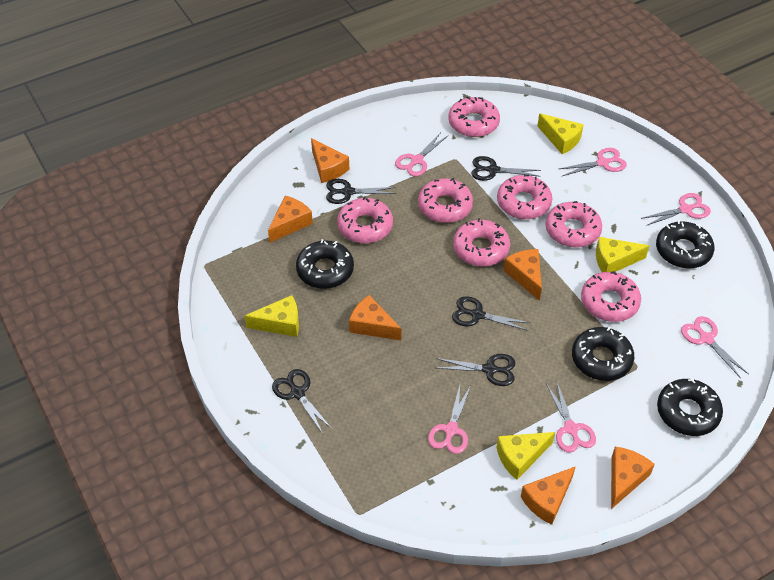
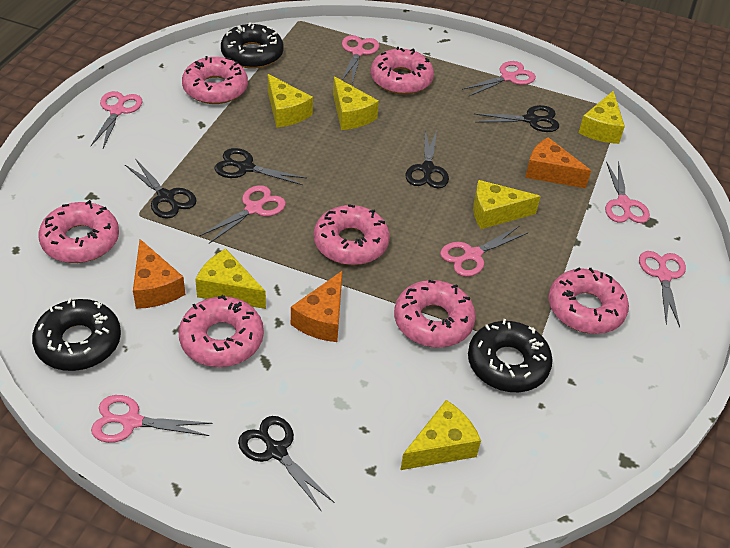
black donut: 4 -> 3
orange cheese: 6 -> 3
pink scissors: 6 -> 8
yellow cheese: 4 -> 6

